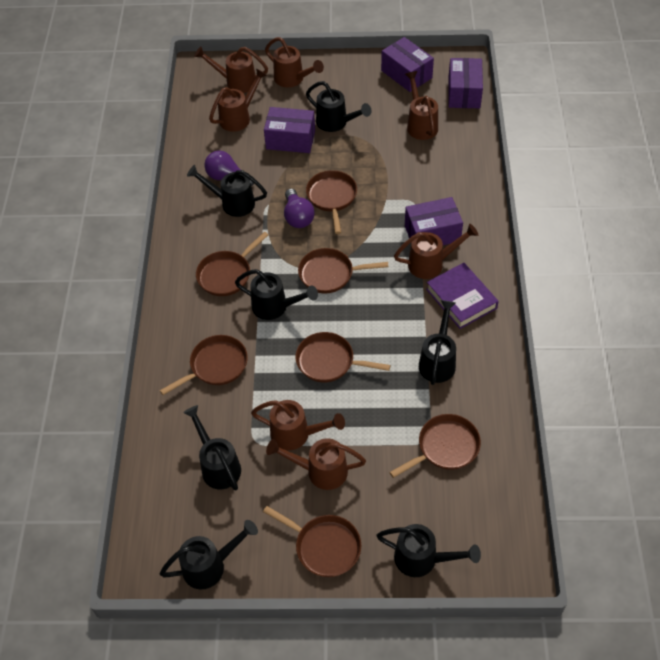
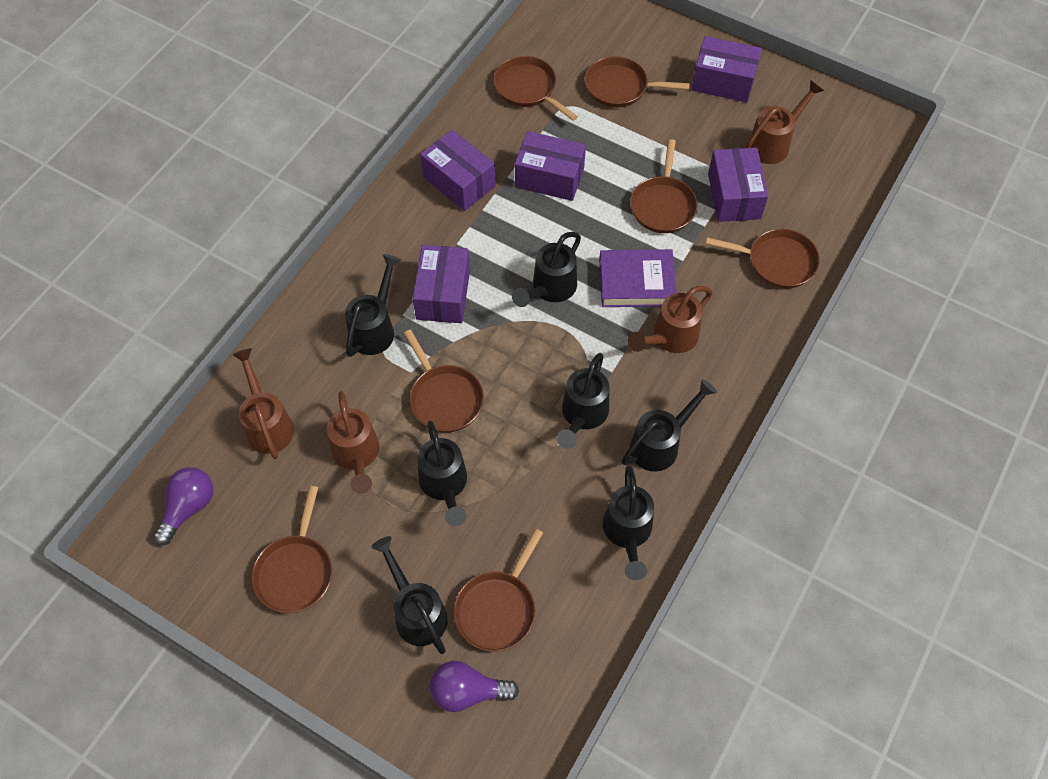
brown watering can: 7 -> 4
purple box: 4 -> 5

